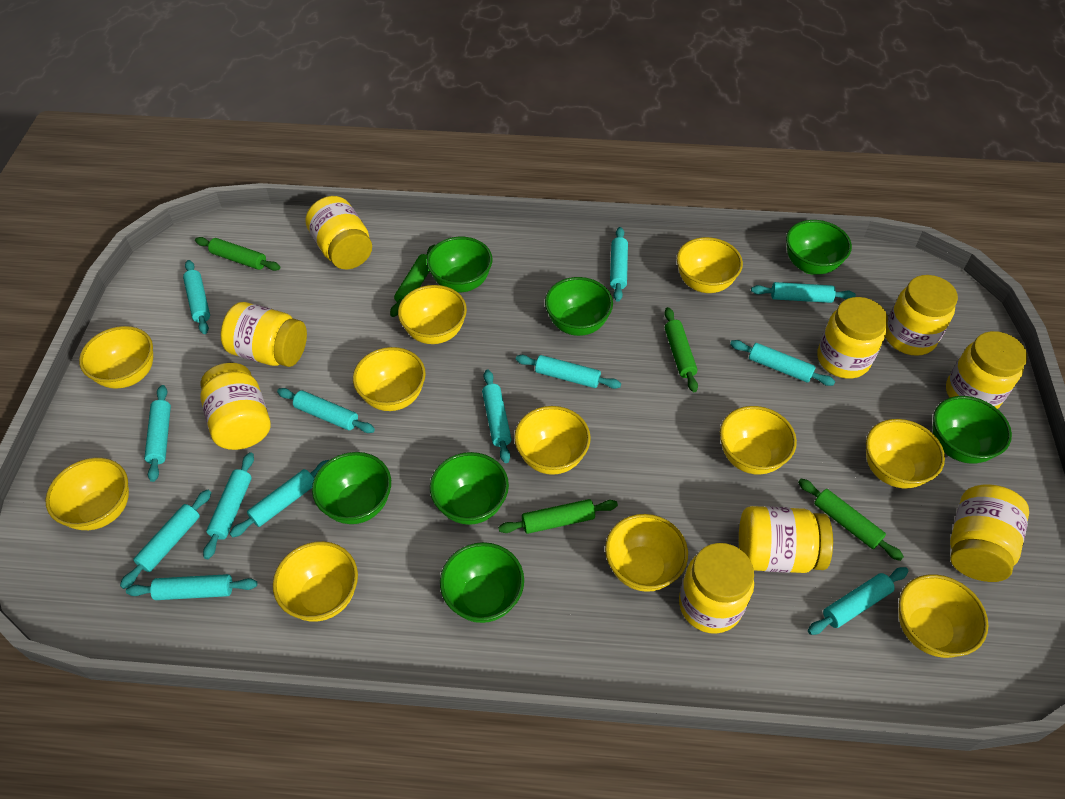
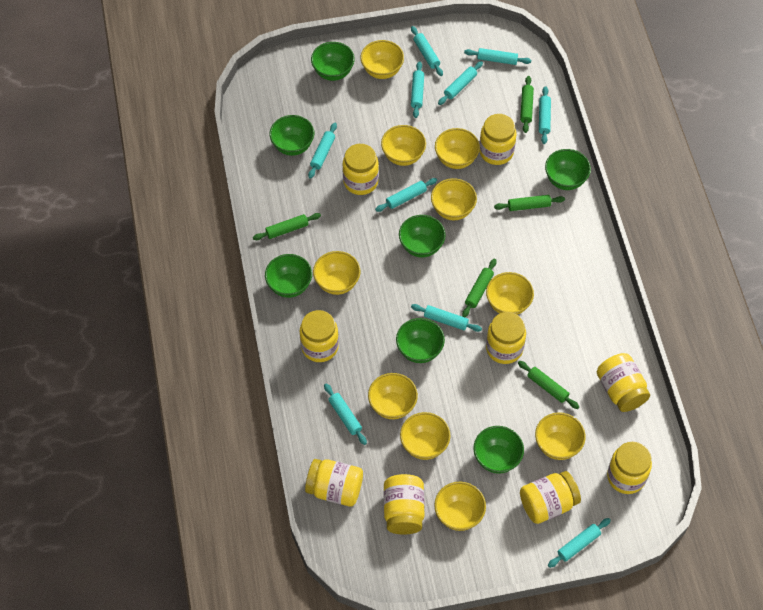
turquoise rolling pin: 13 -> 10
yellow bowl: 11 -> 10

